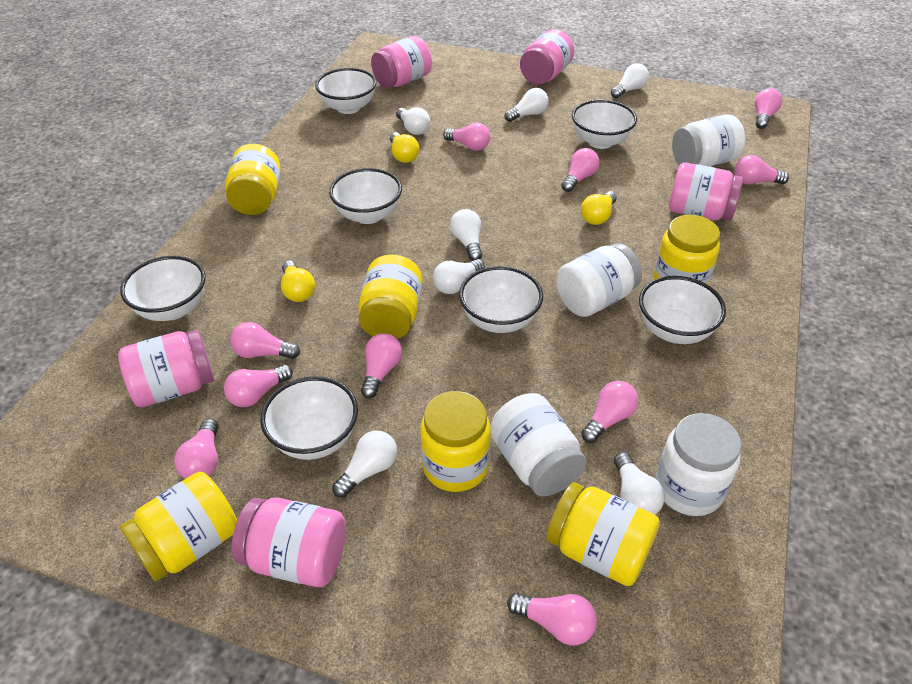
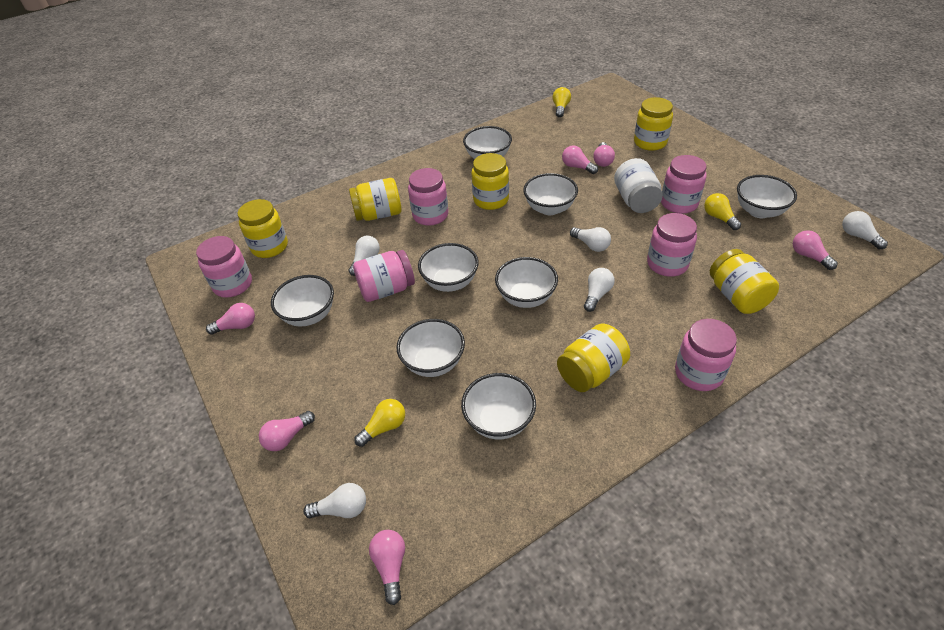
pink jar: 5 -> 6
pink light bulb: 10 -> 6
white bowl: 7 -> 8
white jar: 4 -> 1
white light bulb: 7 -> 5

